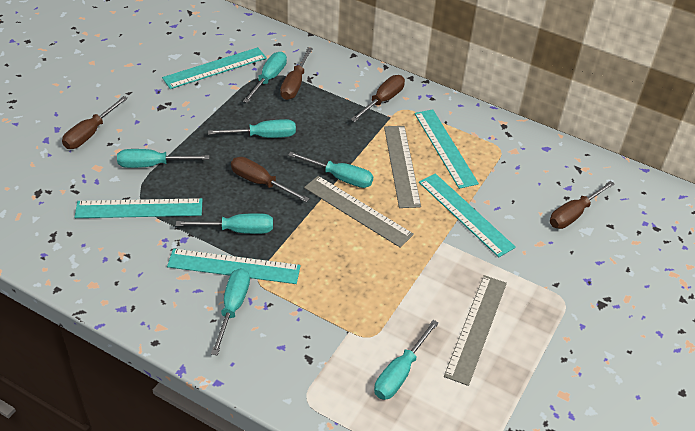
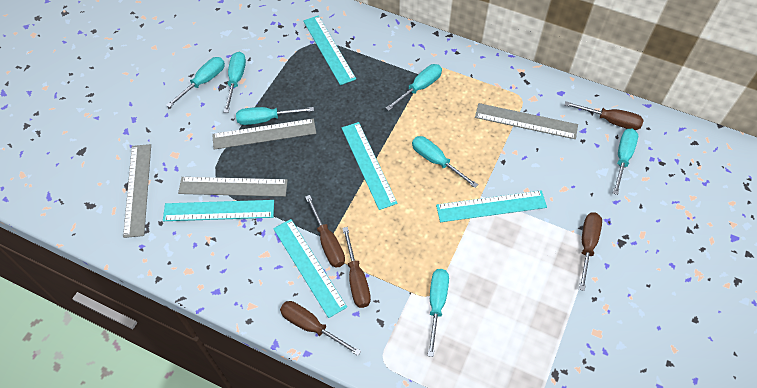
grey ruler: 3 -> 4

